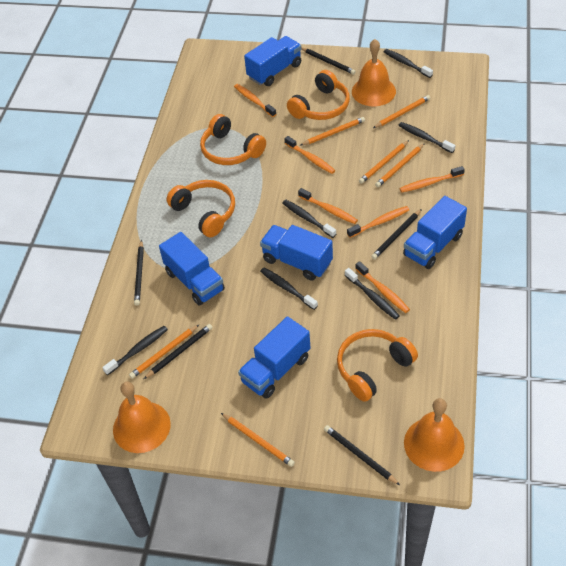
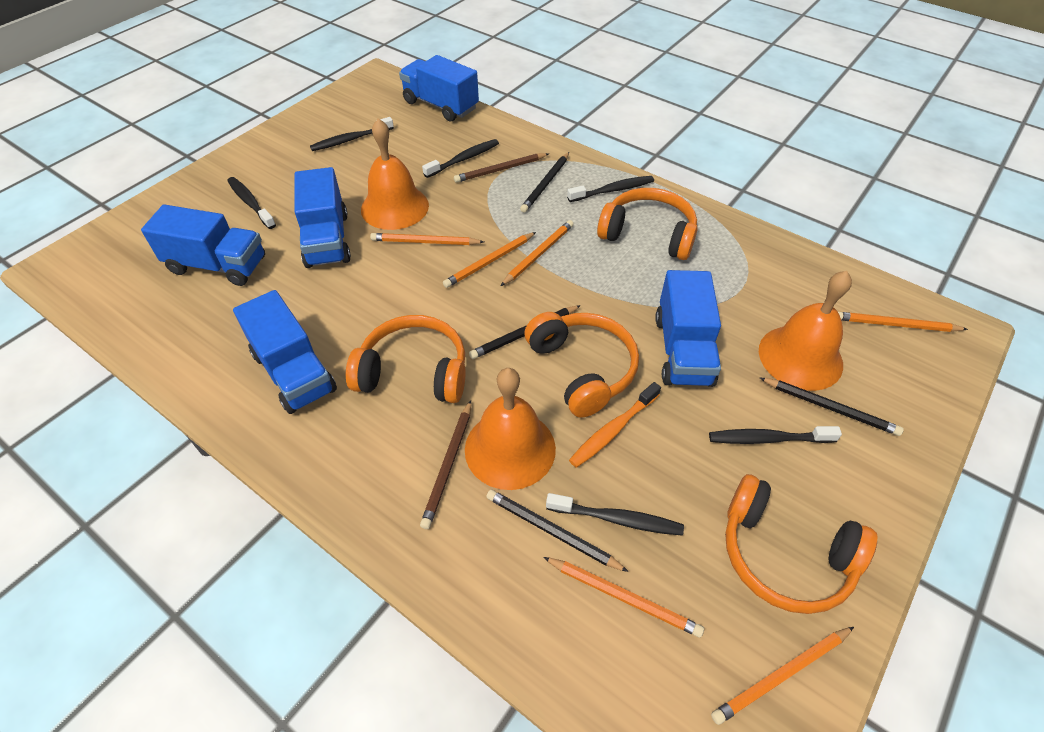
black pencil: 5 -> 4
brown pencil: 0 -> 2
orange toothbrush: 6 -> 1

